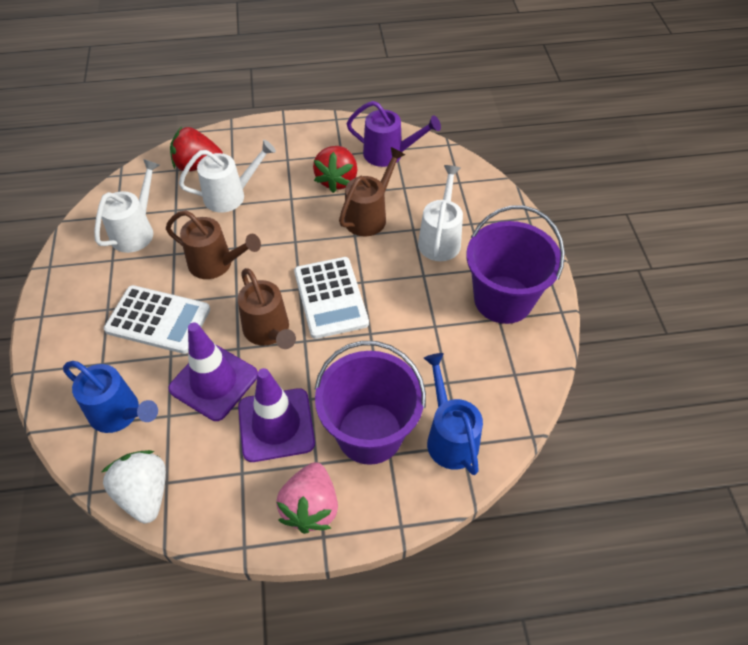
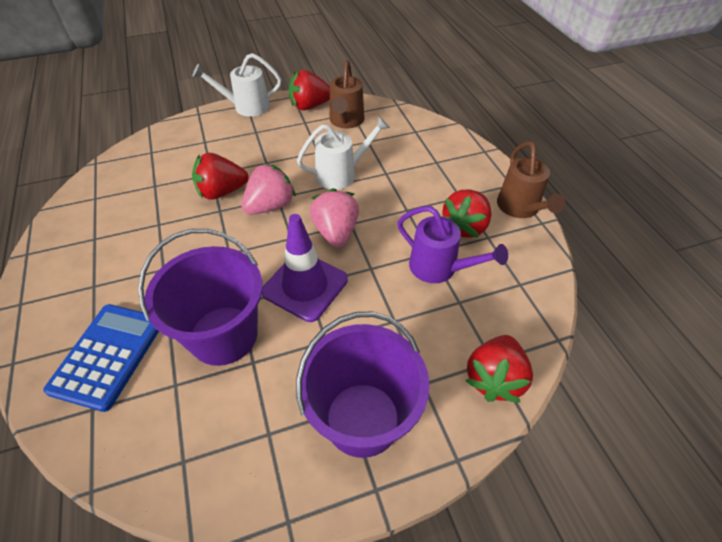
blue calculator: 0 -> 1
blue watering can: 2 -> 0
brown watering can: 3 -> 2
pink strawberry: 1 -> 2
purple traffic cone: 2 -> 1
red strawberry: 2 -> 4
white calculator: 2 -> 0
white strawberry: 1 -> 0
white watering can: 3 -> 2

